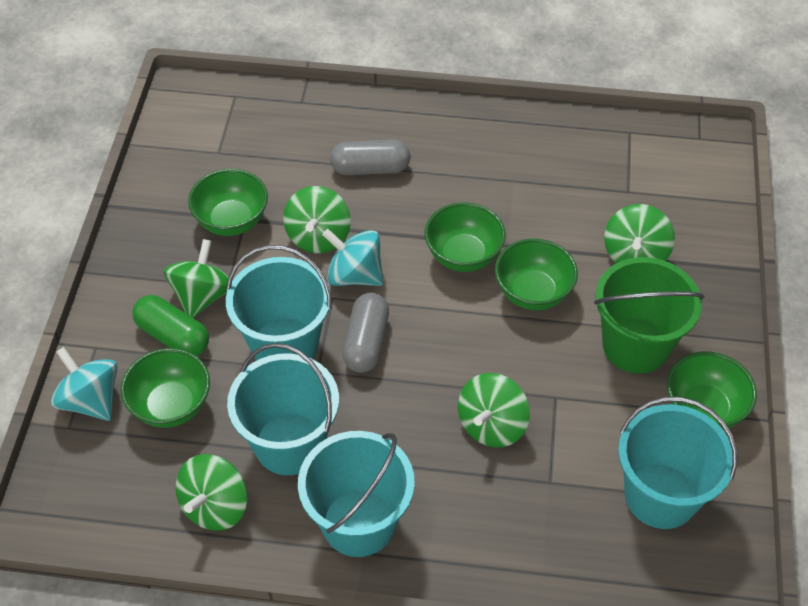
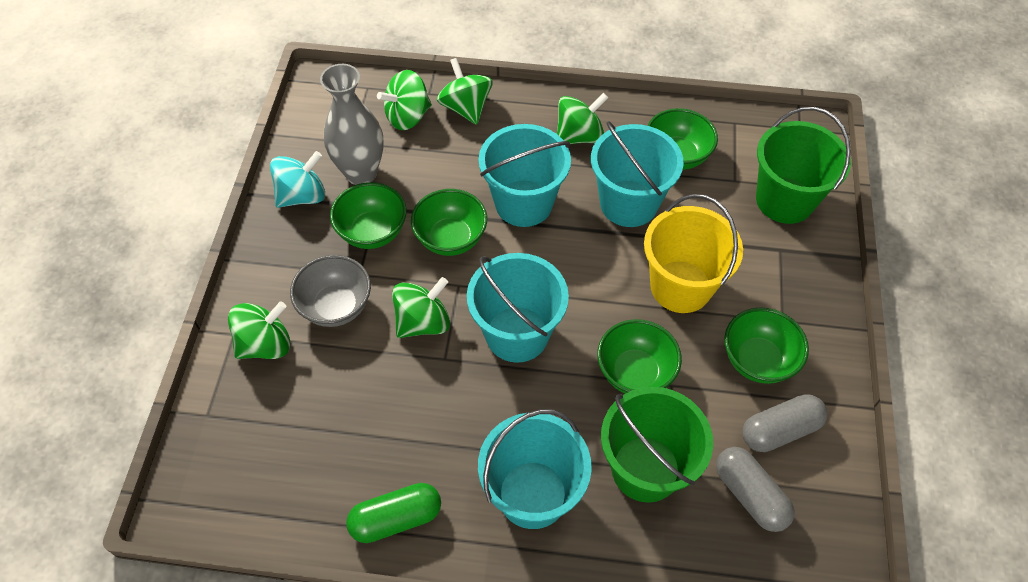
green bucket: 1 -> 2
grey bowl: 0 -> 1
grey vase: 0 -> 1
turquoise spinning top: 2 -> 1
yellow bucket: 0 -> 1

